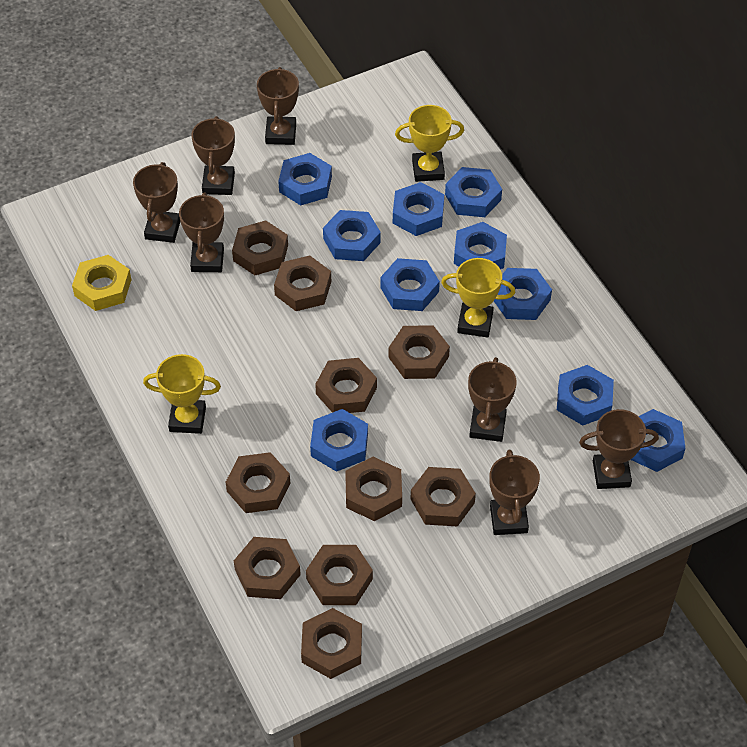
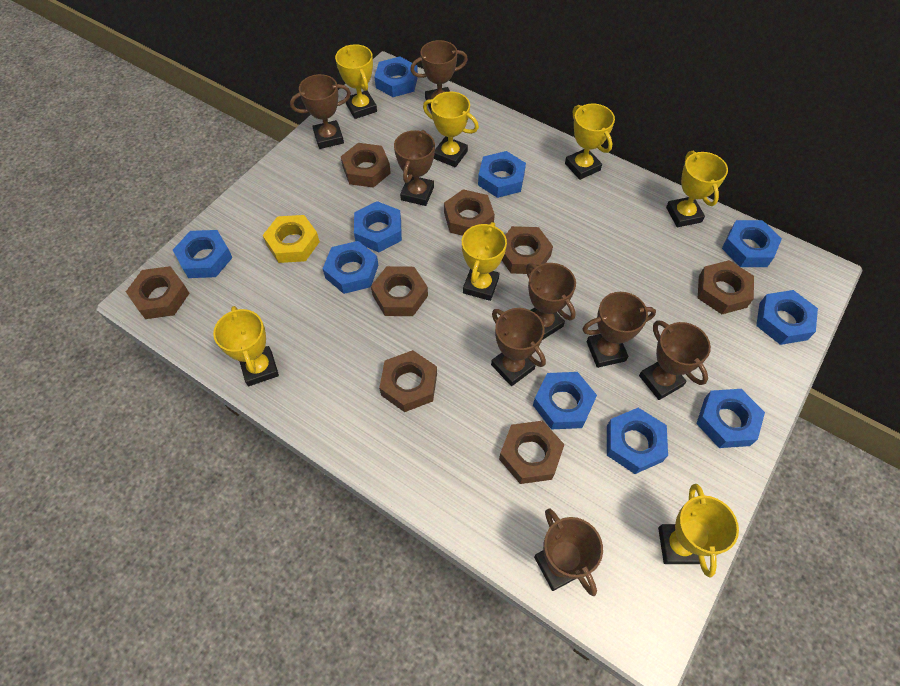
brown nut: 10 -> 8
brown trophy: 7 -> 8
yellow trophy: 3 -> 7

